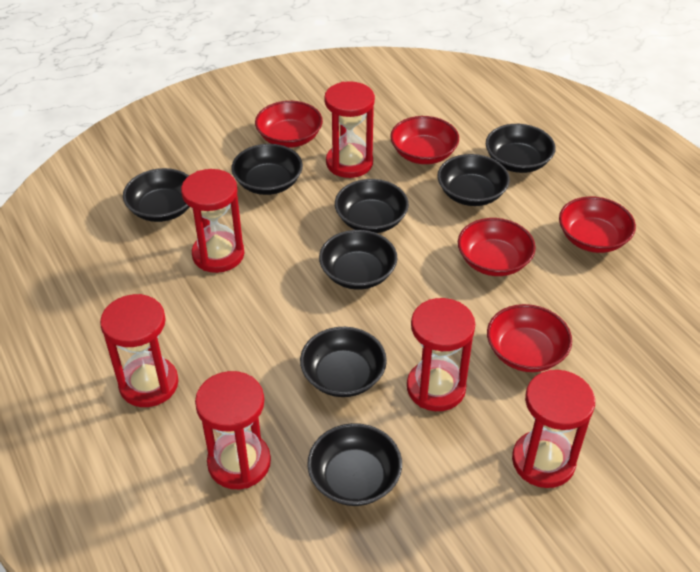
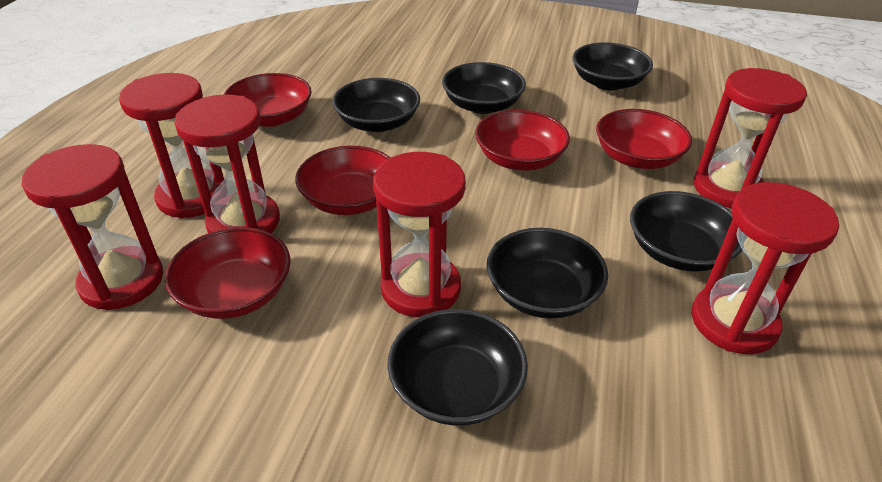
black bowl: 8 -> 6

